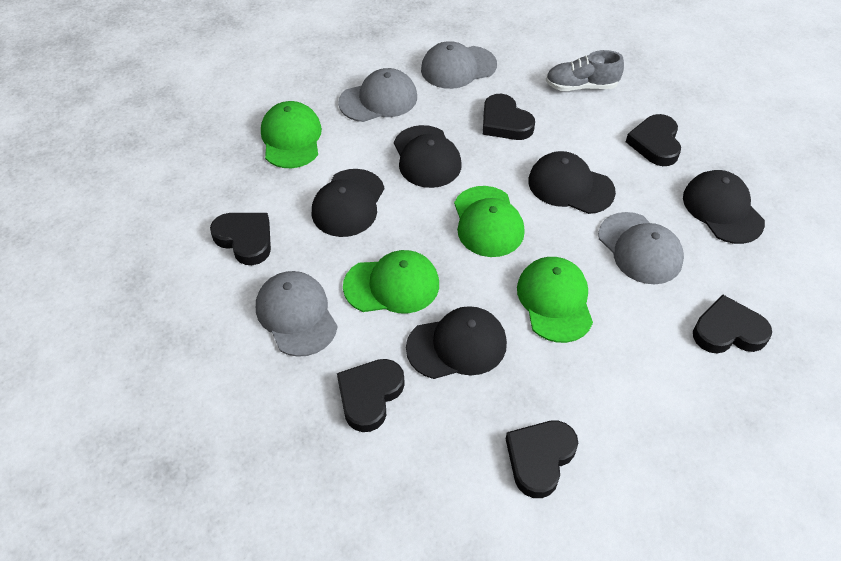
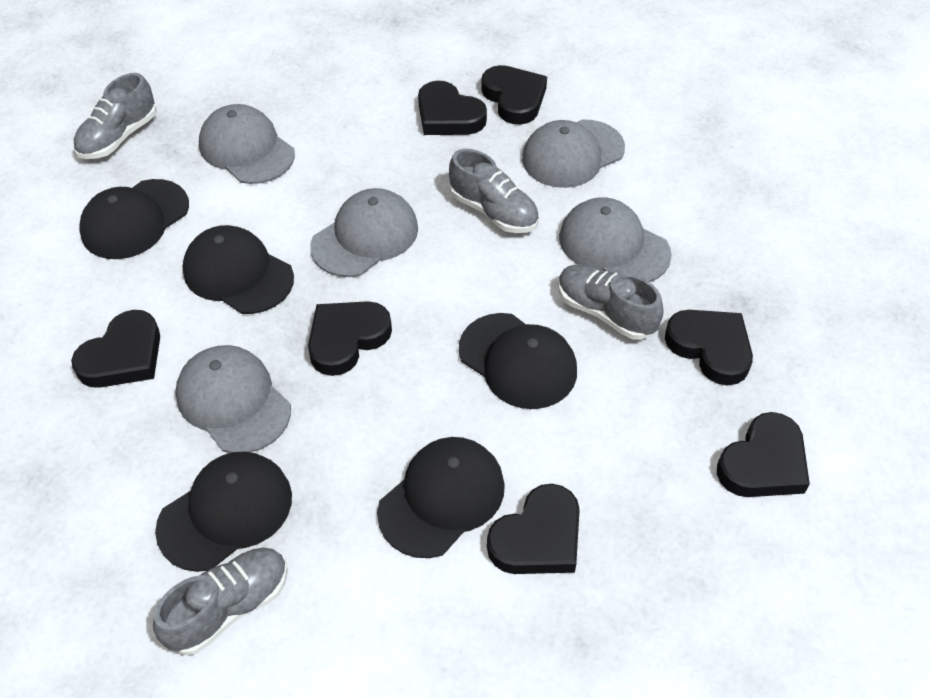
black heart: 6 -> 7
green cap: 4 -> 0
grey cap: 4 -> 5
grey shoe: 1 -> 4

